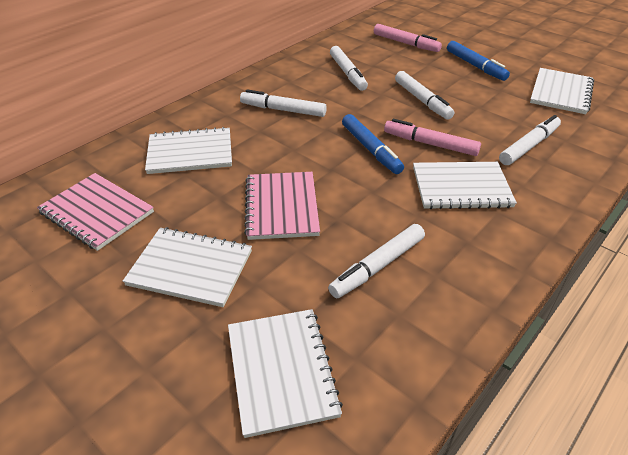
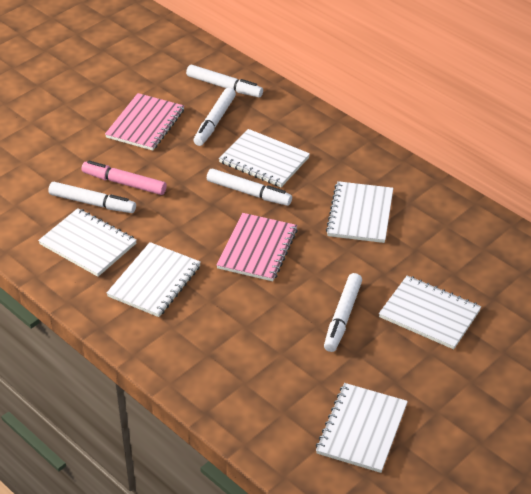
blue marker: 2 -> 0
pink marker: 2 -> 1
white notebook: 5 -> 6

